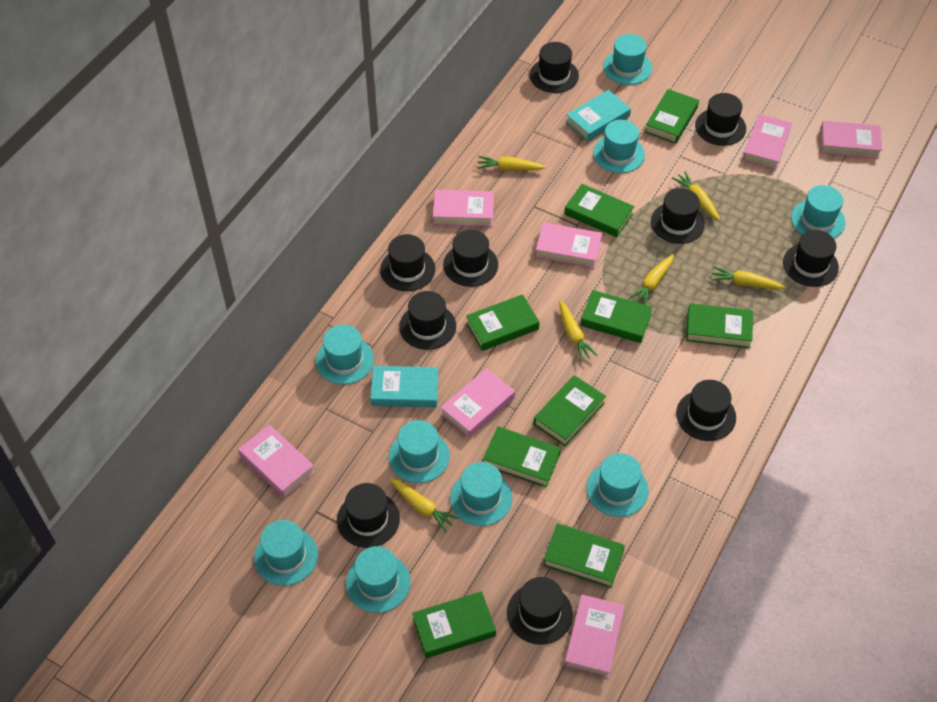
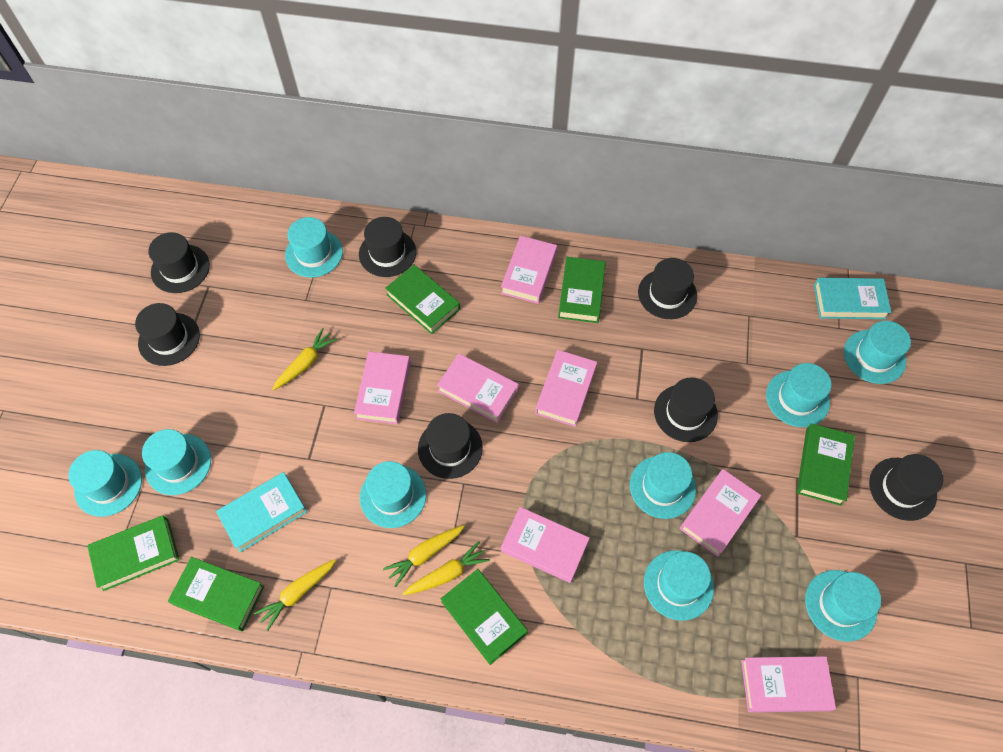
black hat: 10 -> 7
green book: 9 -> 6
yellow carrot: 6 -> 4

